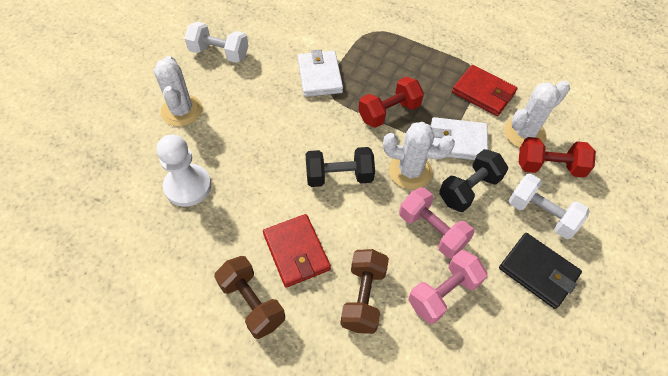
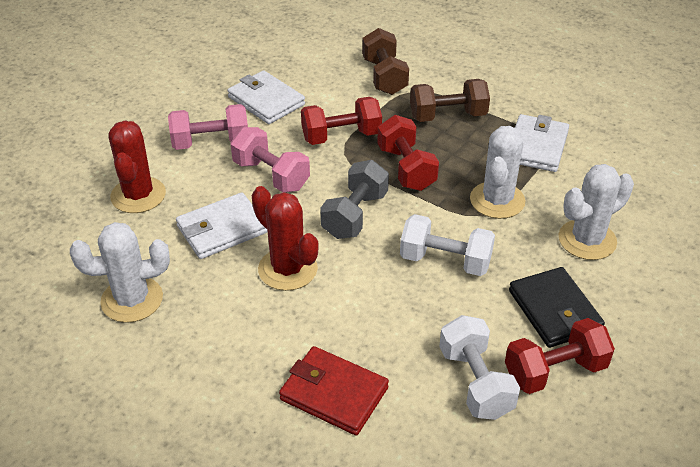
black dumbbell: 2 -> 0
grey dumbbell: 0 -> 1
red cactus: 0 -> 2
red dumbbell: 2 -> 3
red wallet: 2 -> 1
white pawn: 1 -> 0
white wallet: 2 -> 3

